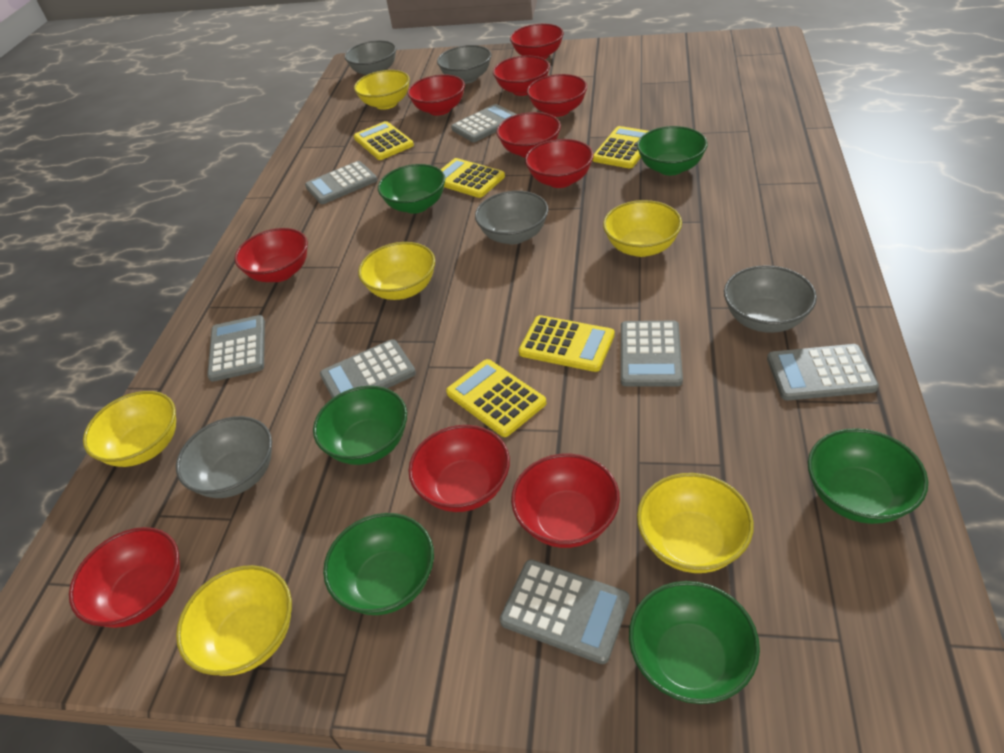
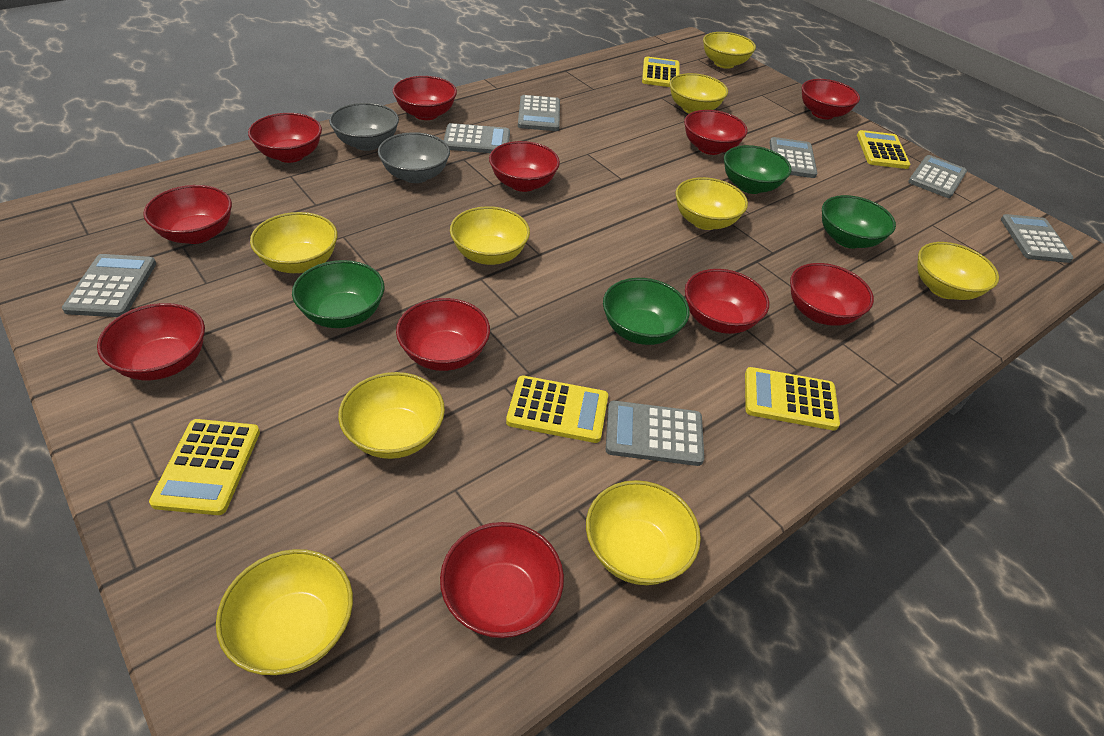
green bowl: 6 -> 4
grey bowl: 5 -> 2
red bowl: 10 -> 11
yellow bowl: 6 -> 9

